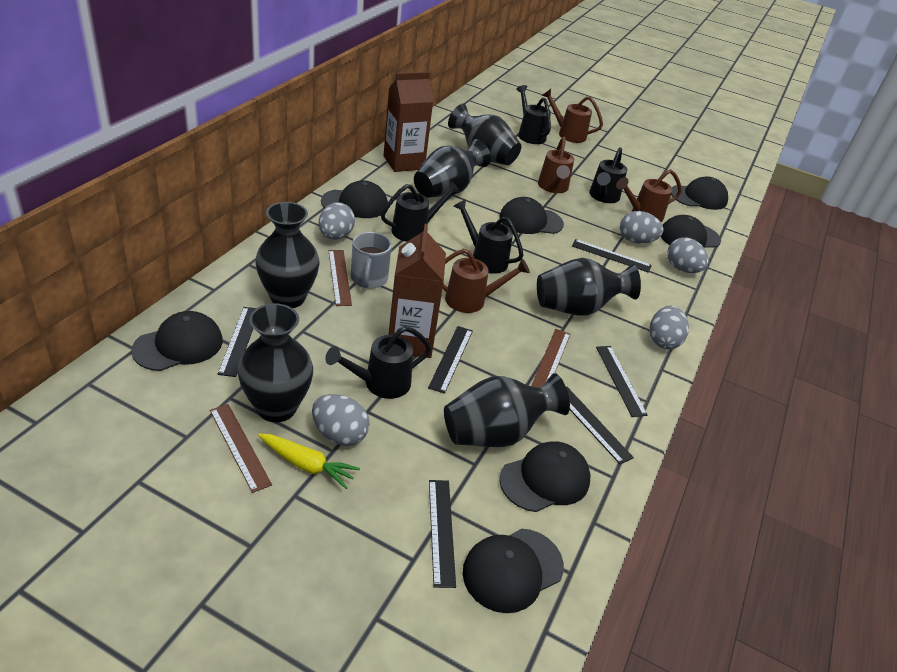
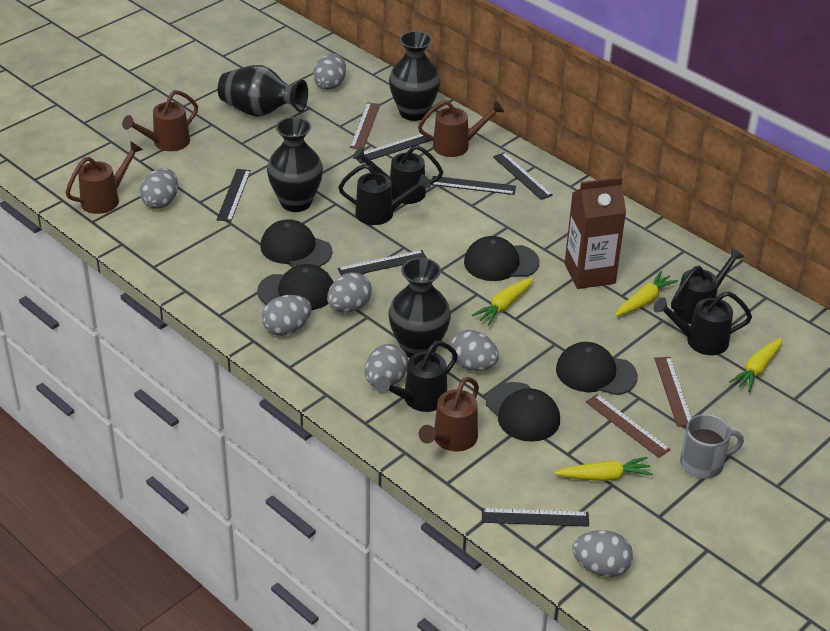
black cap: 7 -> 5
black vase: 6 -> 4
brown carton: 2 -> 1
grey egg: 5 -> 7
yellow carrot: 1 -> 4

